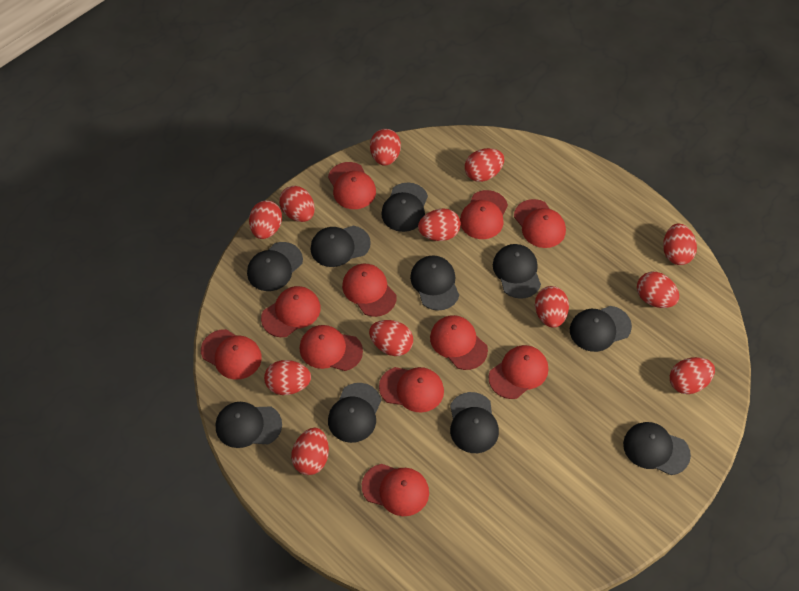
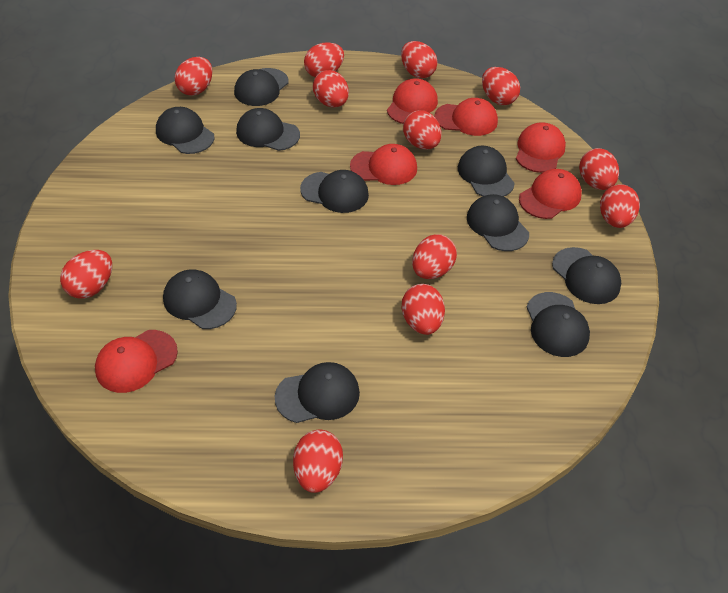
red cap: 11 -> 6

